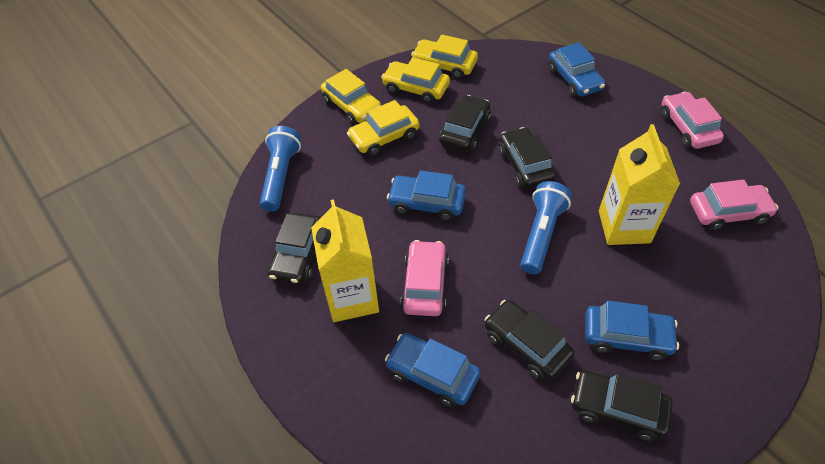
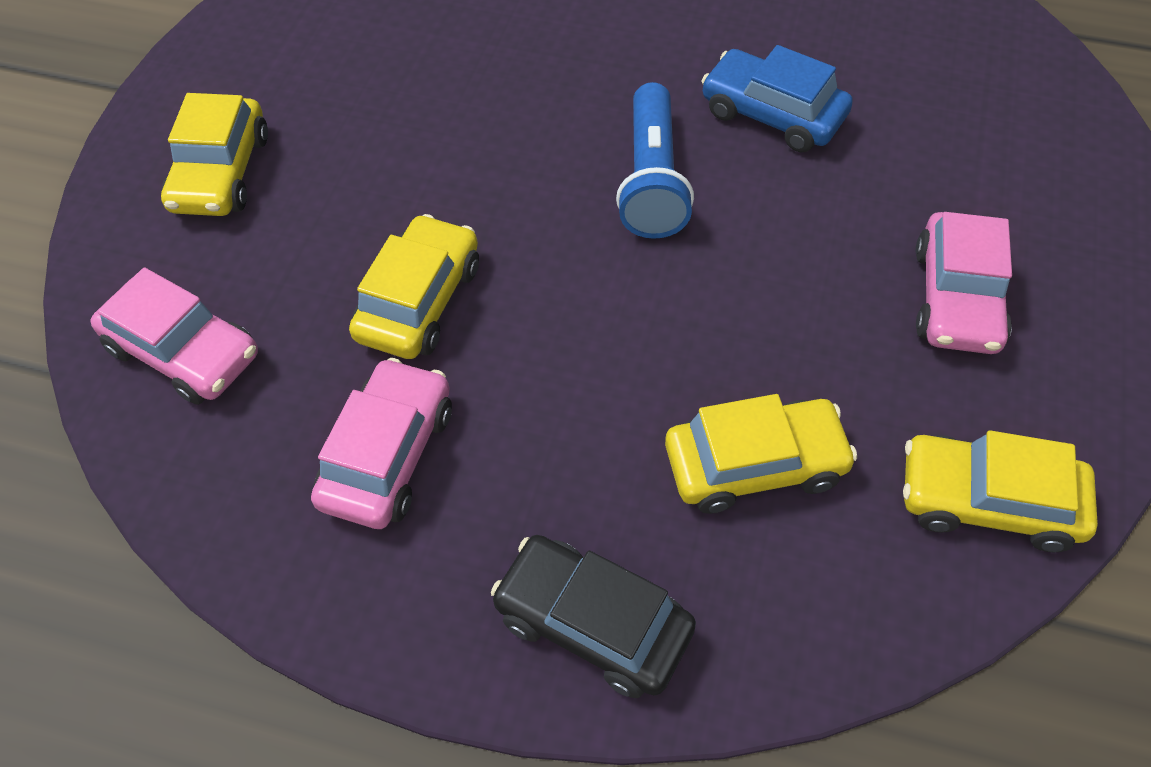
black car: 5 -> 1
blue car: 4 -> 1
blue flashlight: 2 -> 1
yellow carton: 2 -> 0

